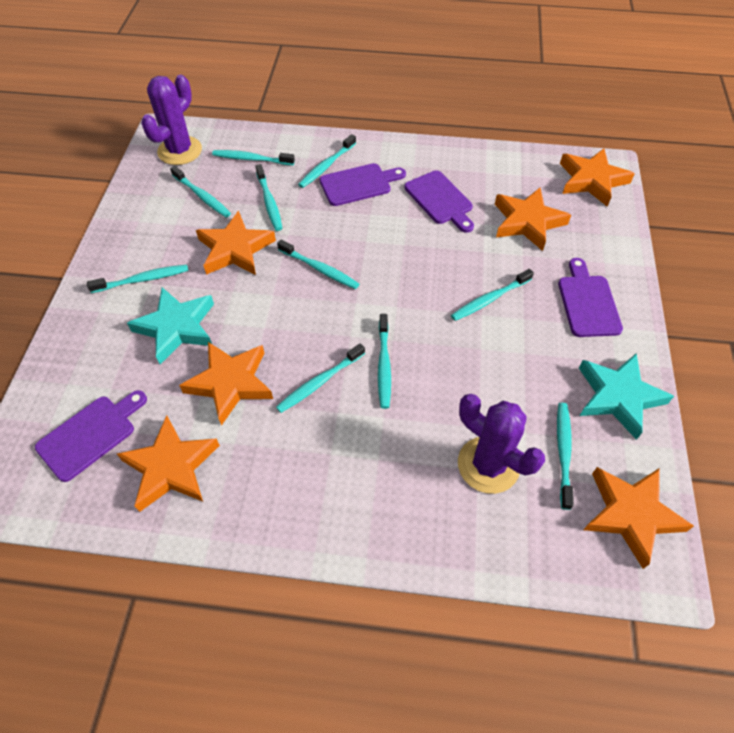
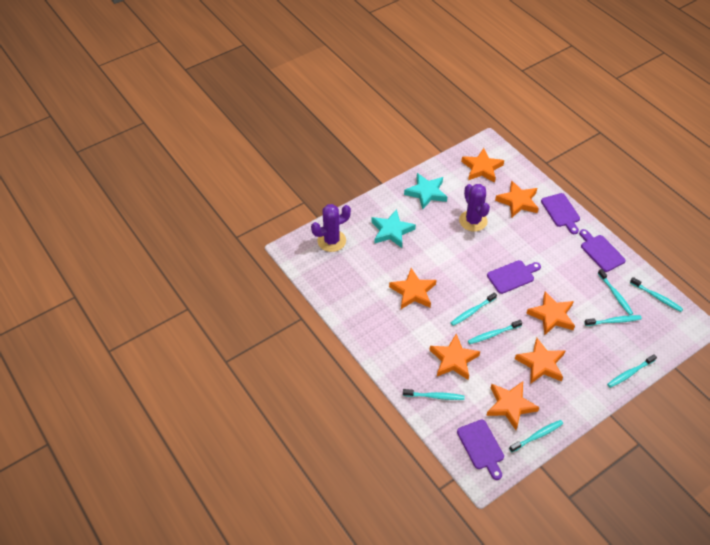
orange star: 6 -> 7
turquoise toothbrush: 10 -> 8

